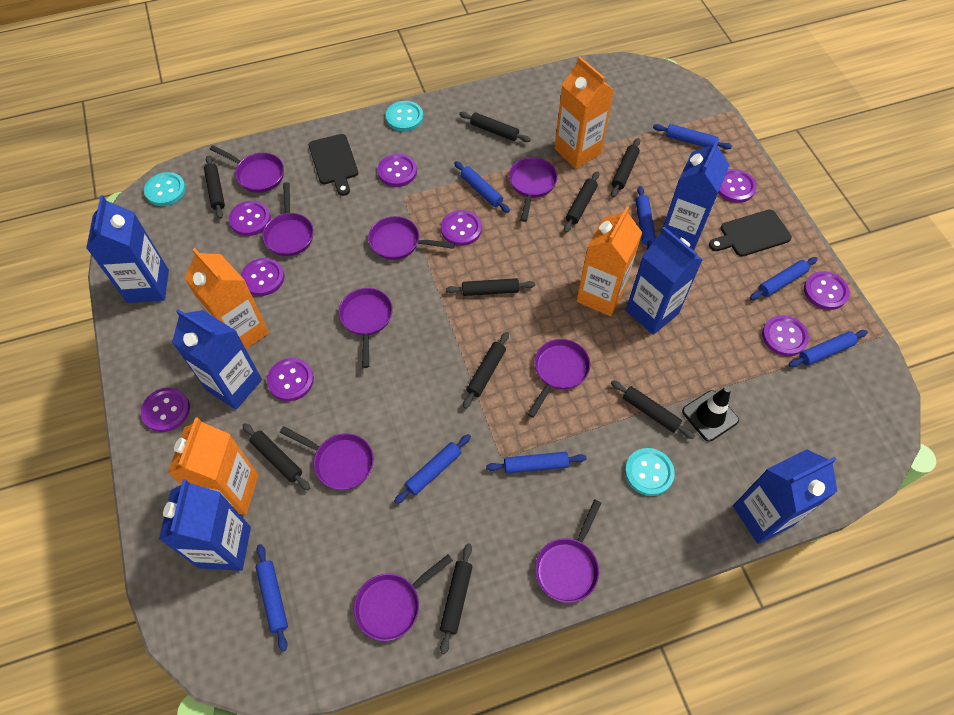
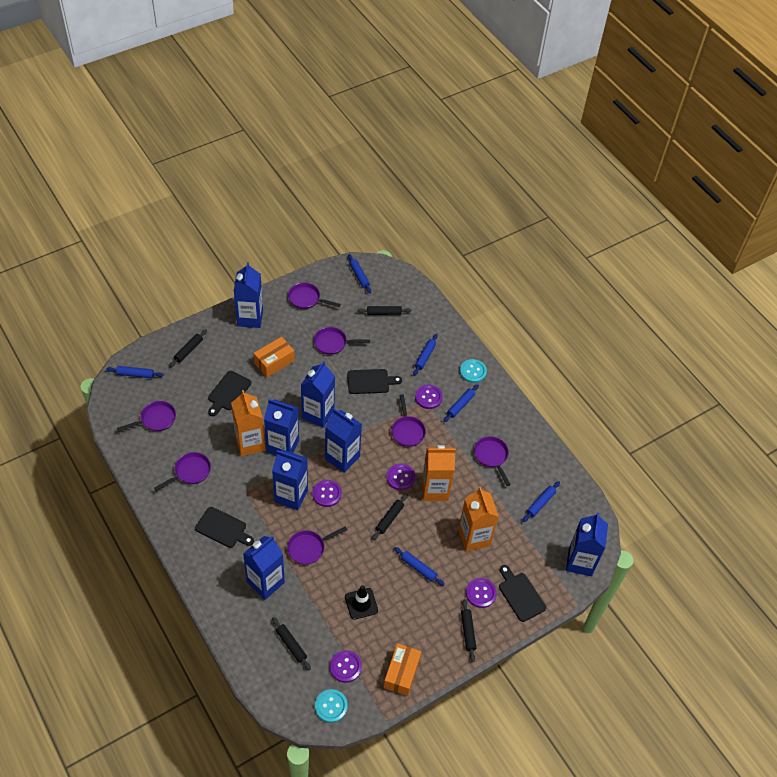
black cutting board: 2 -> 4
black rolling pin: 9 -> 5
blue carton: 6 -> 7
blue rolling pin: 8 -> 6
orange box: 0 -> 2
orange carton: 4 -> 3
purple button: 9 -> 5
purple pan: 9 -> 7
turquoise button: 3 -> 2

